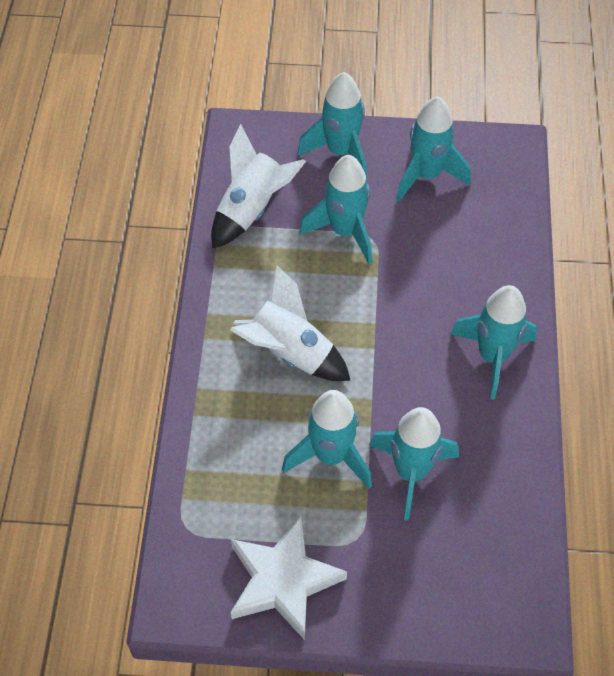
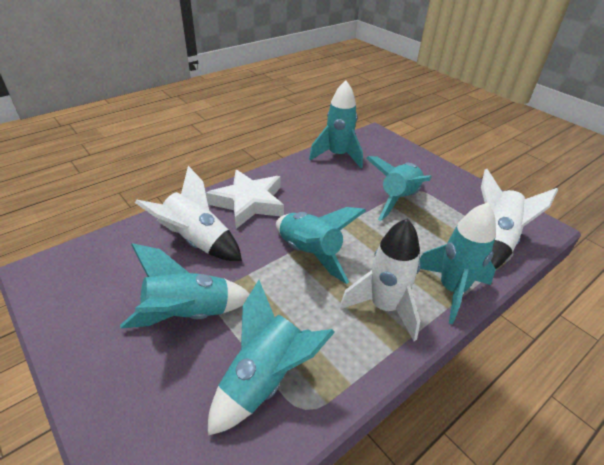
white rocket: 2 -> 3

